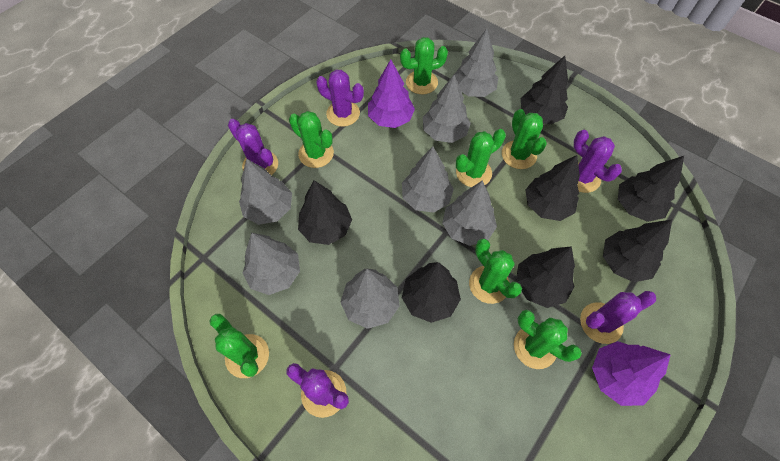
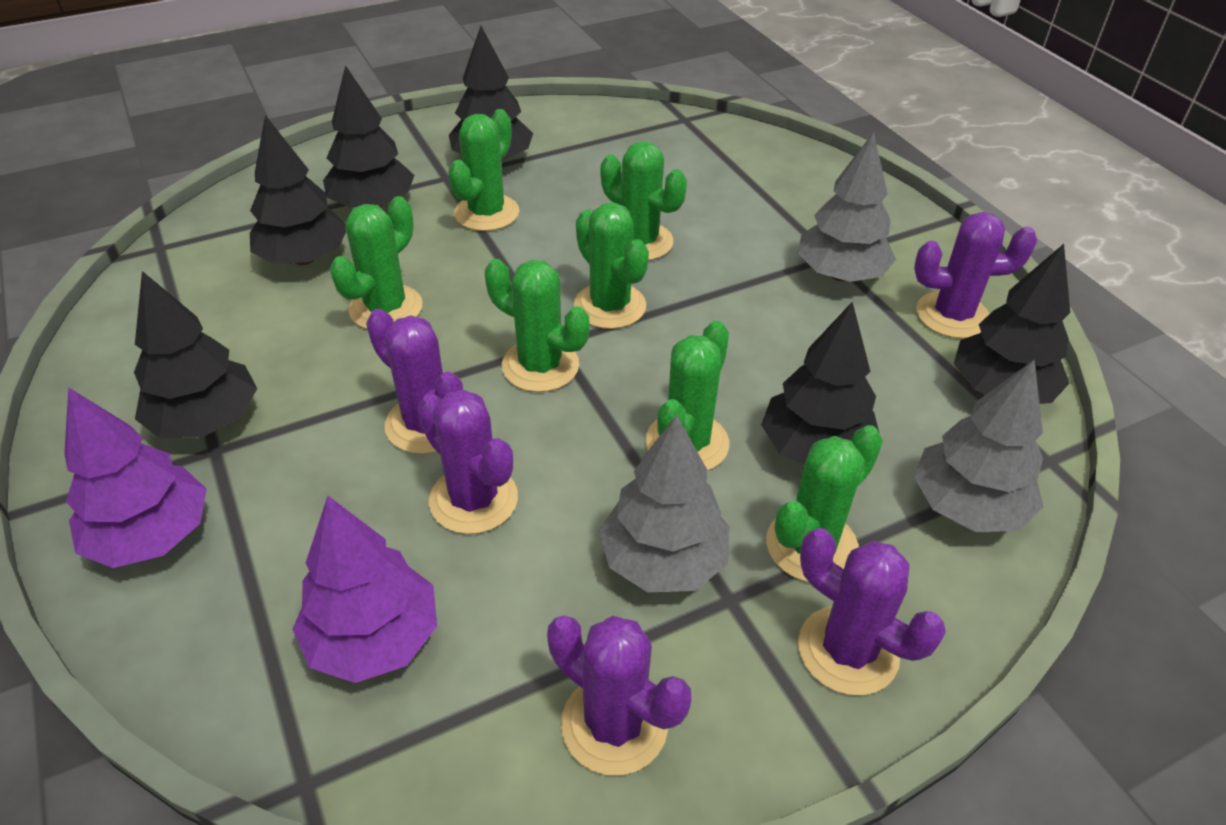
black tree: 7 -> 6
grey tree: 7 -> 3

